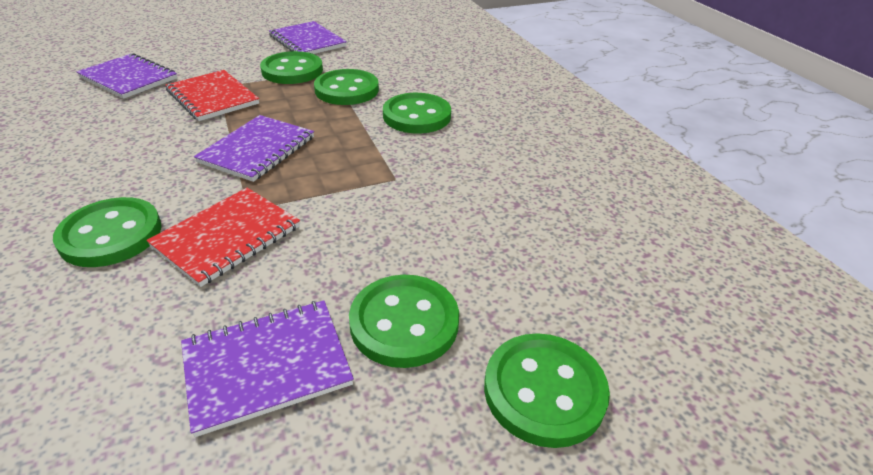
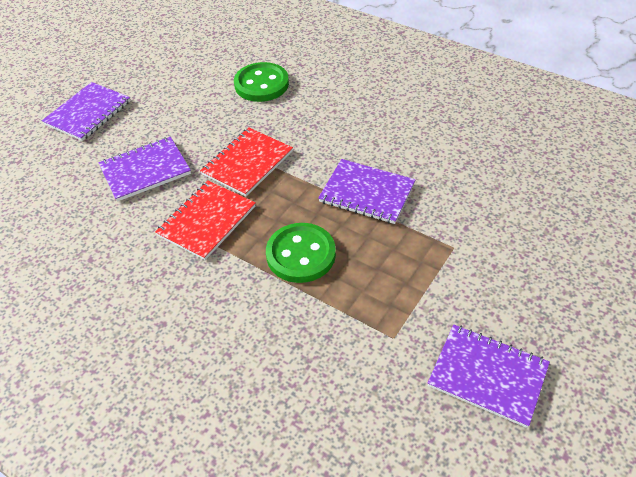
green button: 6 -> 2

